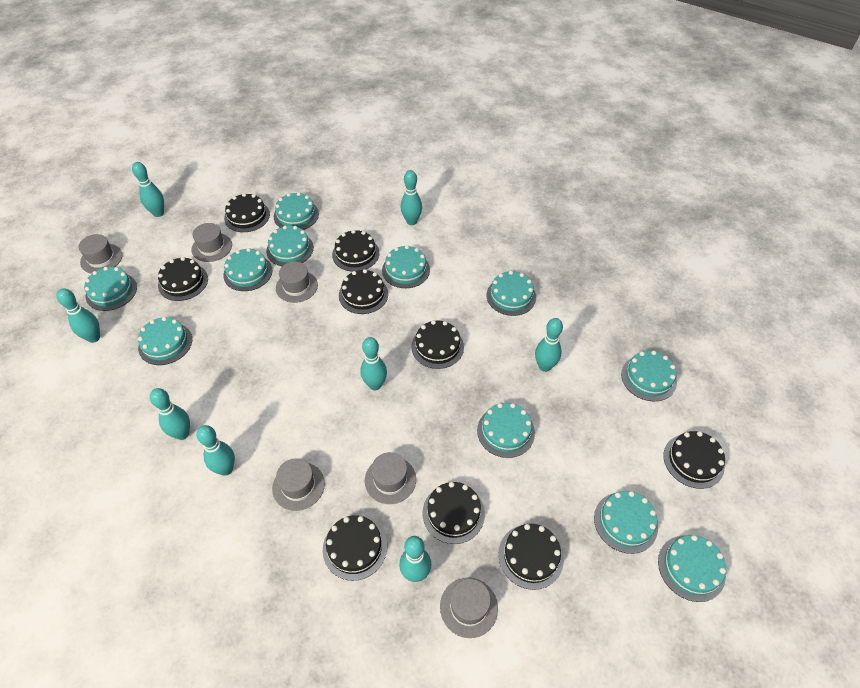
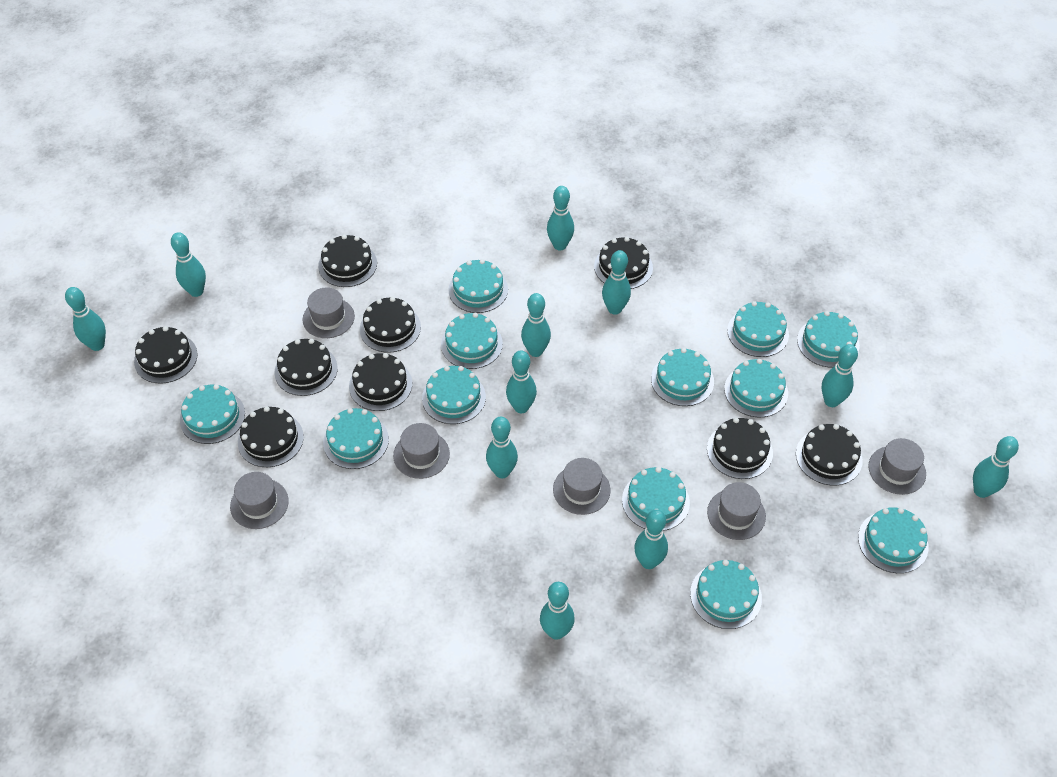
turquoise bowling pin: 8 -> 11
turquoise cake: 11 -> 12

